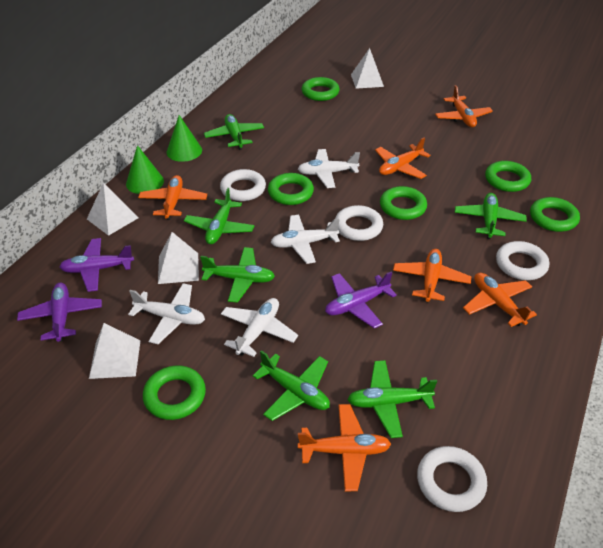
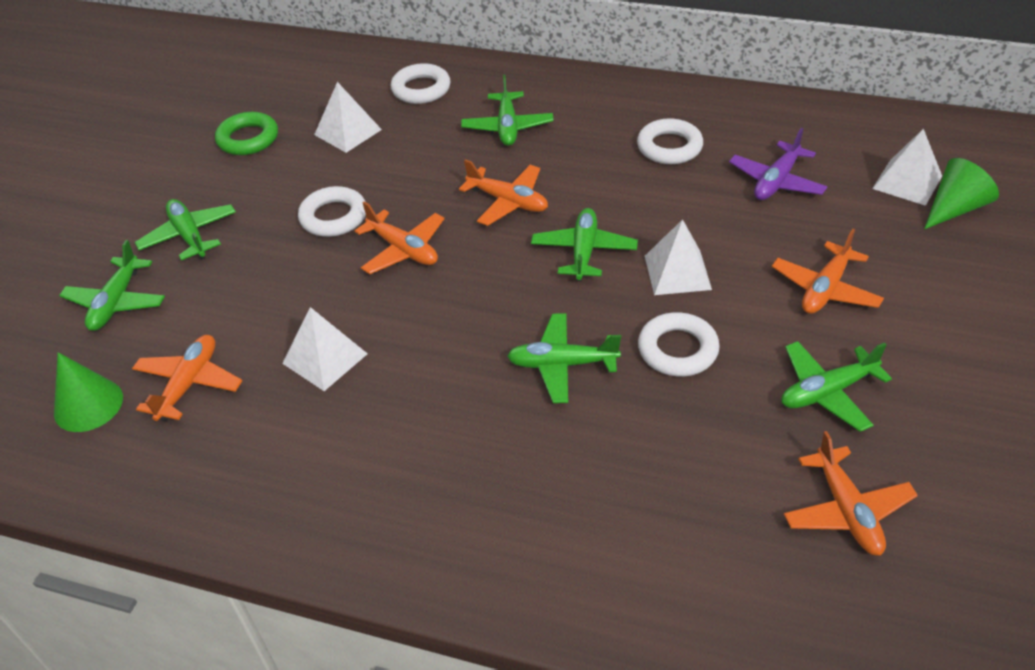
green ring: 6 -> 1
orange plane: 6 -> 5
purple plane: 3 -> 1
white plane: 4 -> 0

